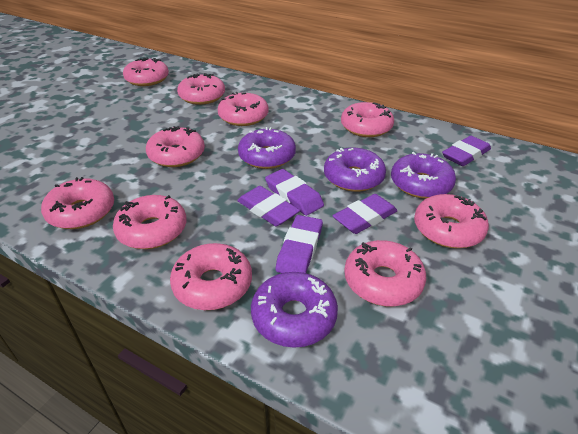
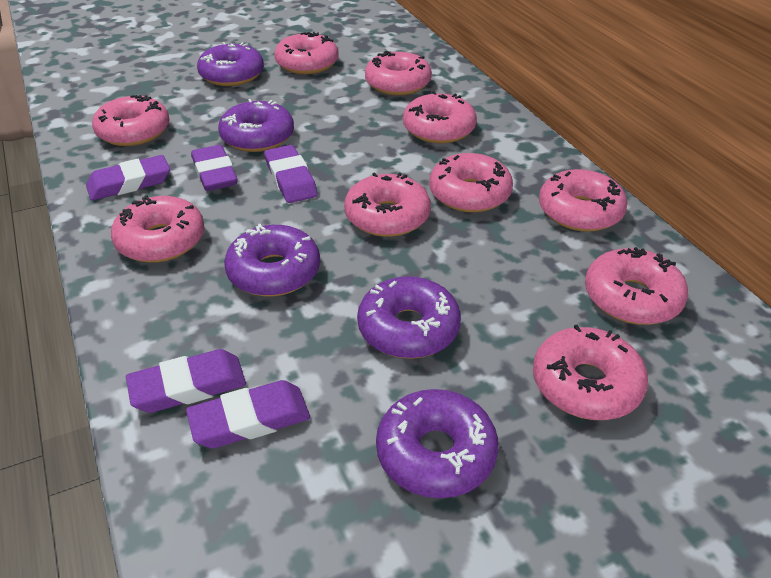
purple donut: 4 -> 5

